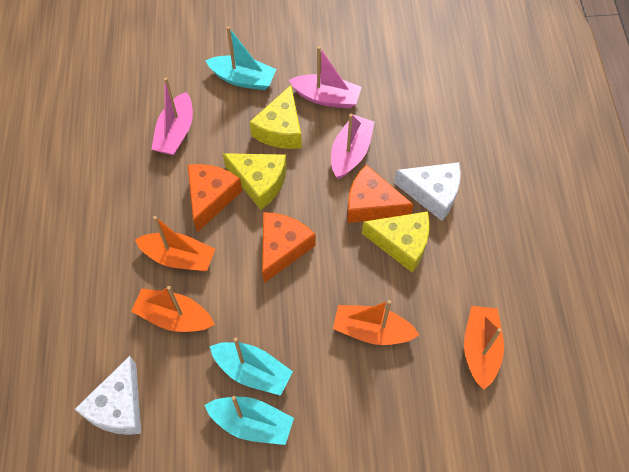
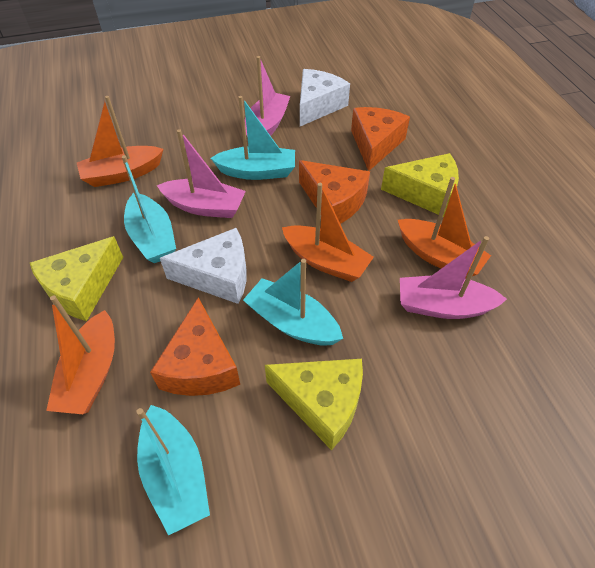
turquoise boat: 3 -> 4

